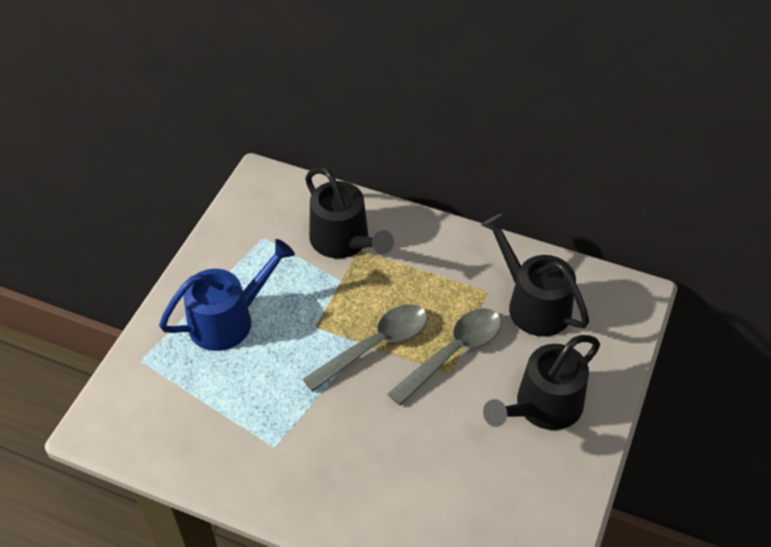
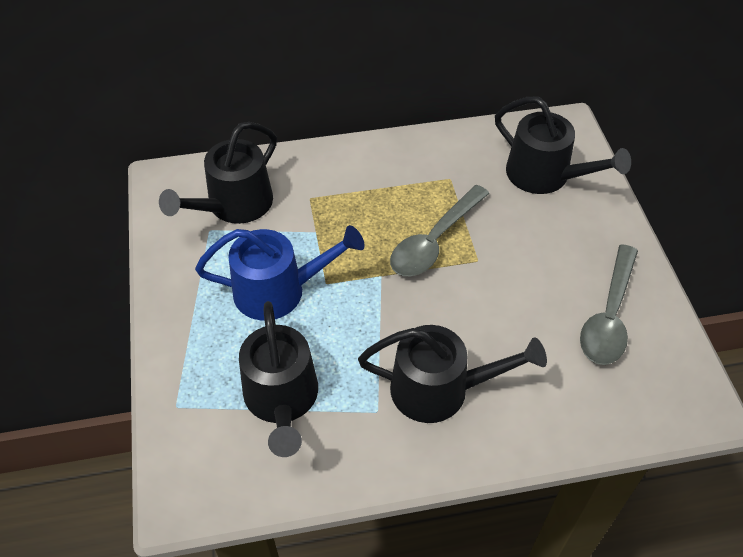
black watering can: 3 -> 4

